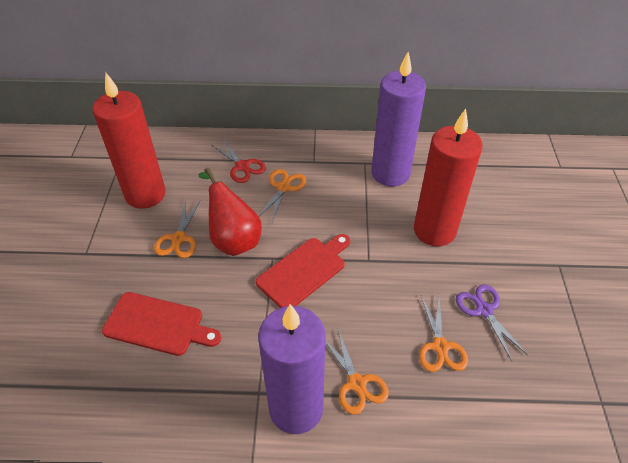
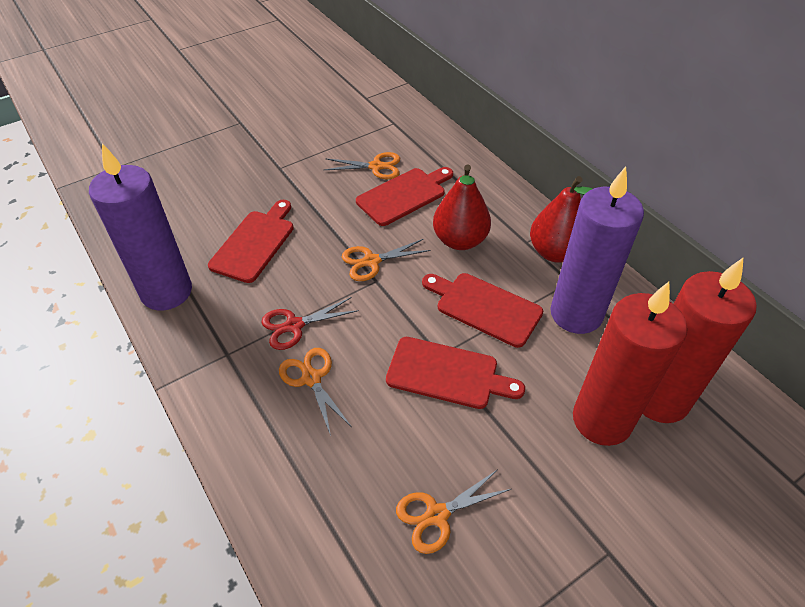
purple scissors: 1 -> 0
red cutting board: 2 -> 4
red pear: 1 -> 2

